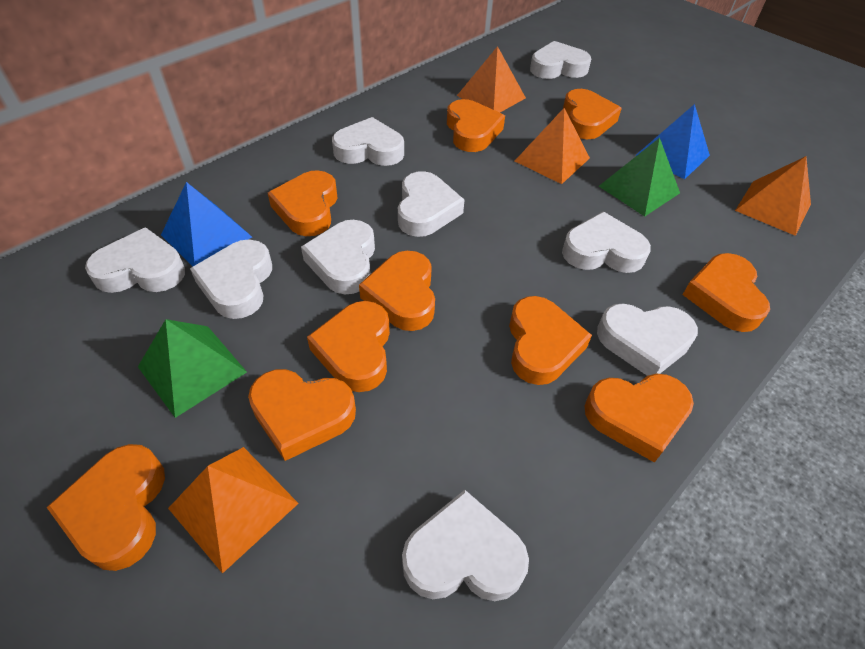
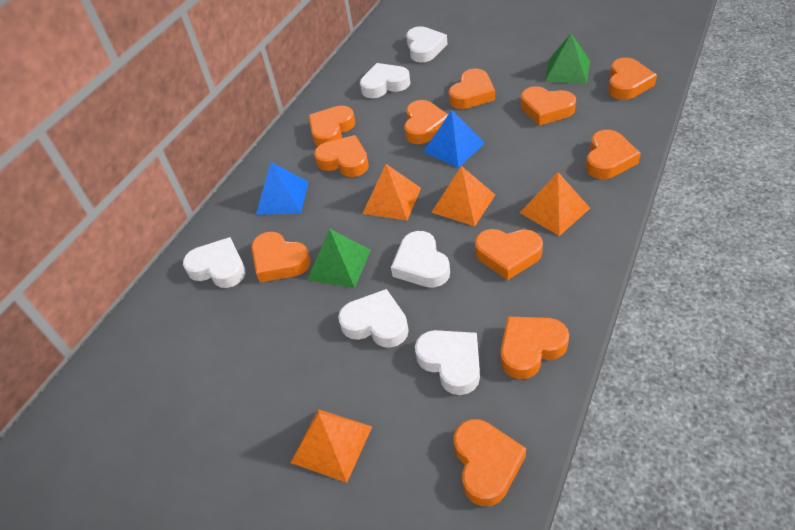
orange heart: 10 -> 11
white heart: 9 -> 6

